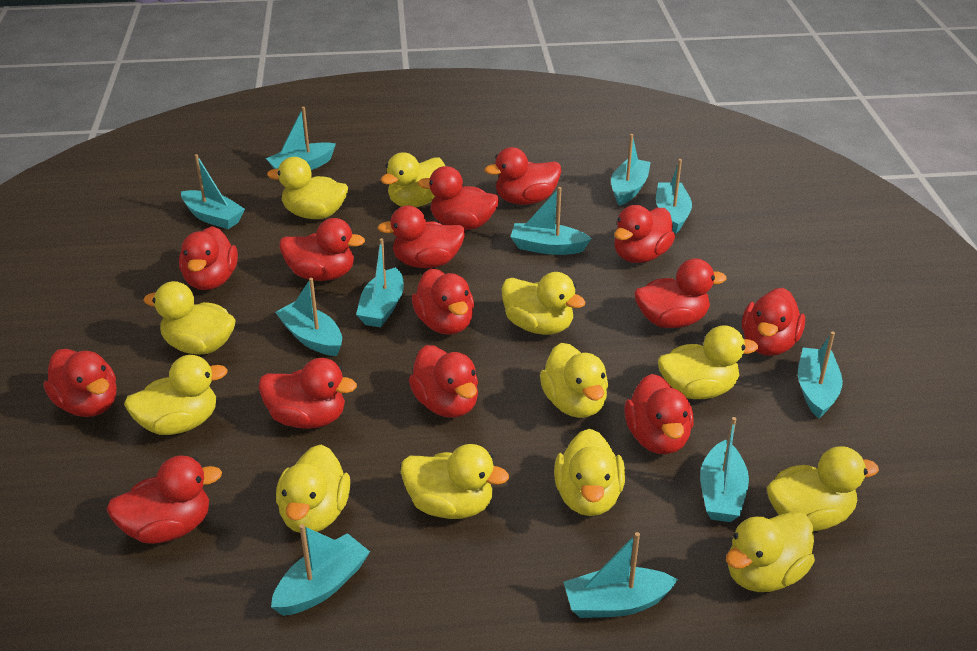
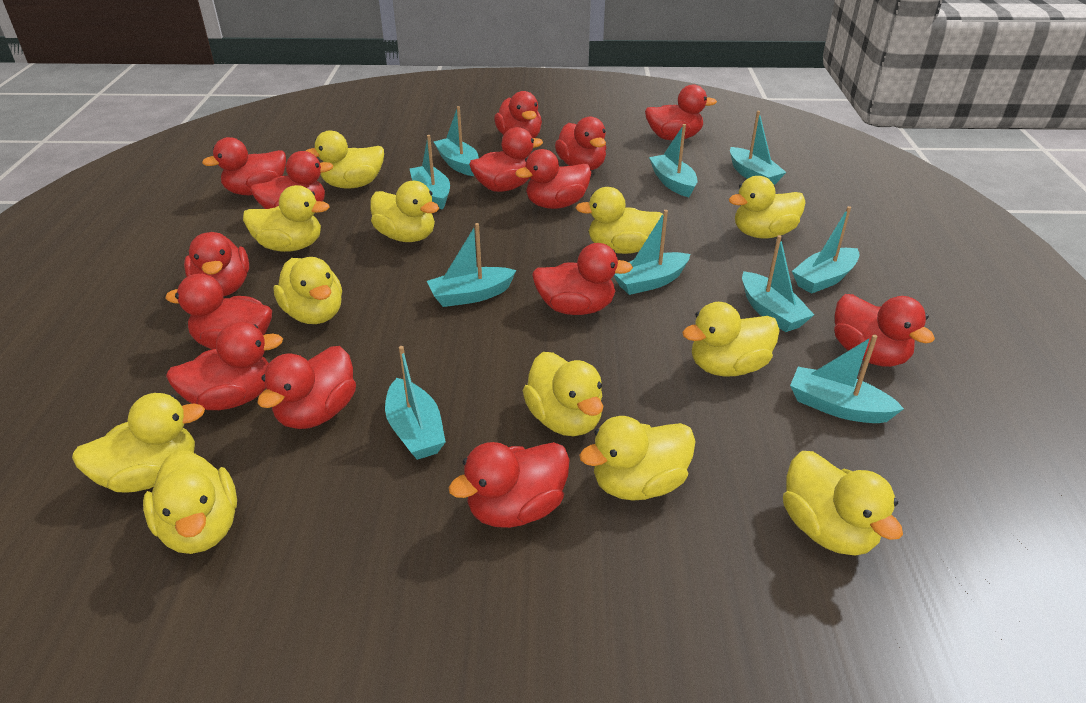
turquoise boat: 11 -> 10

